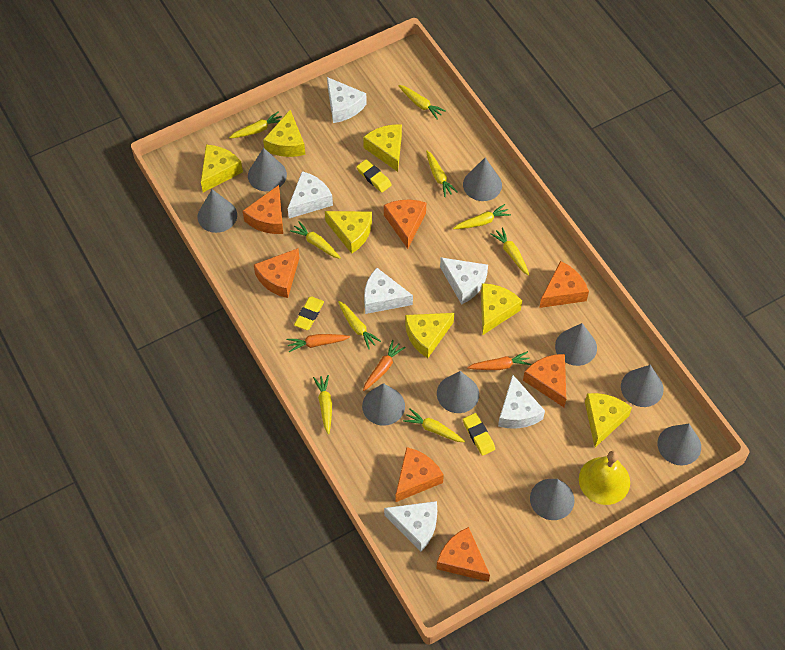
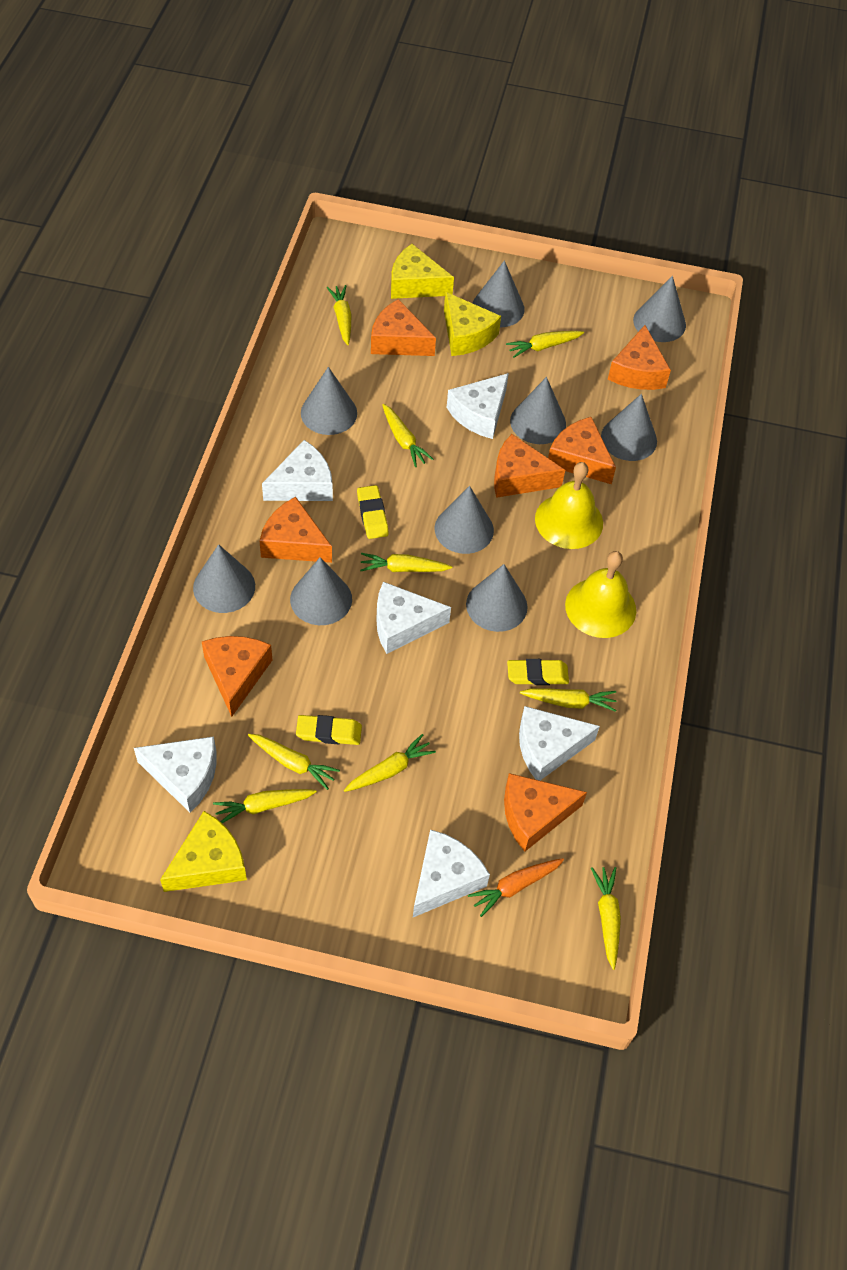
orange carrot: 3 -> 1
yellow bell: 1 -> 2
yellow cheese: 7 -> 3

